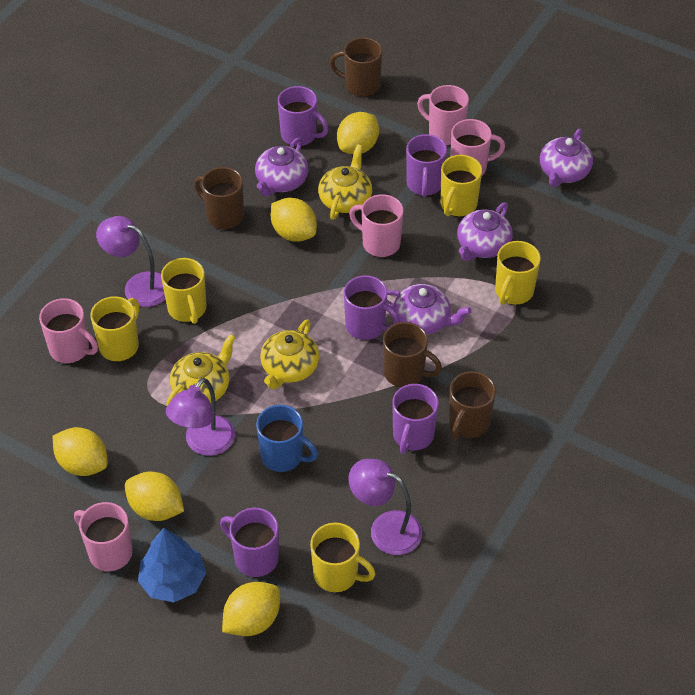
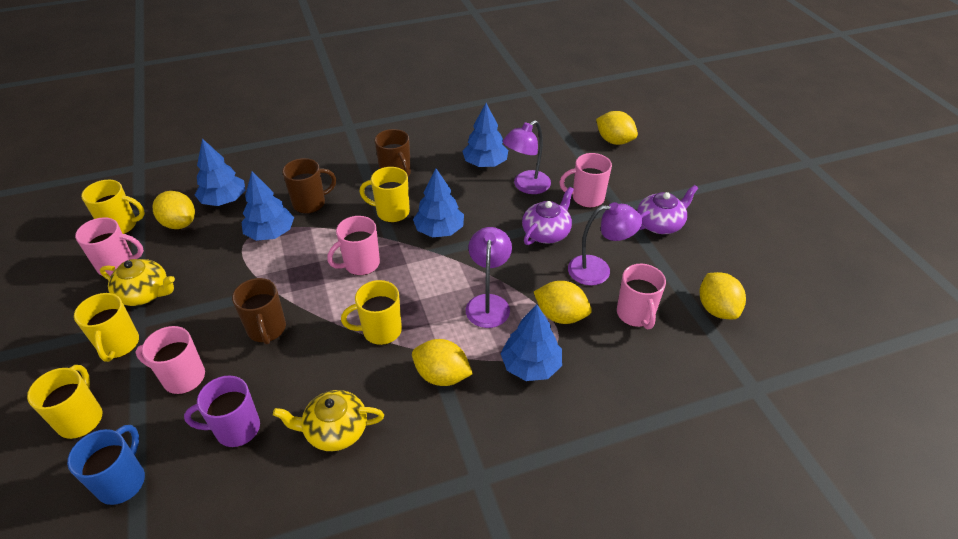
blue tree: 1 -> 5
brown mug: 4 -> 3
purple mug: 5 -> 1
purple teapot: 4 -> 2
yellow teapot: 3 -> 2

